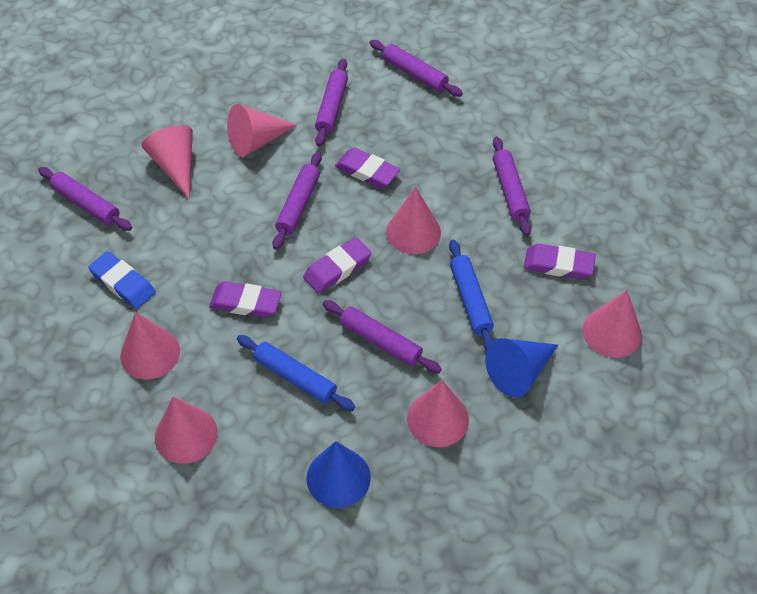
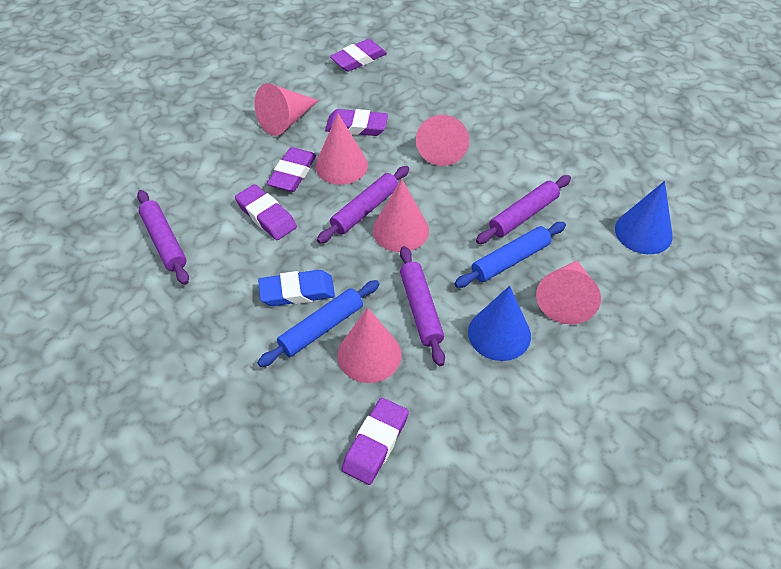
pink cone: 7 -> 6
purple eraser: 4 -> 5
purple rolling pin: 6 -> 4

